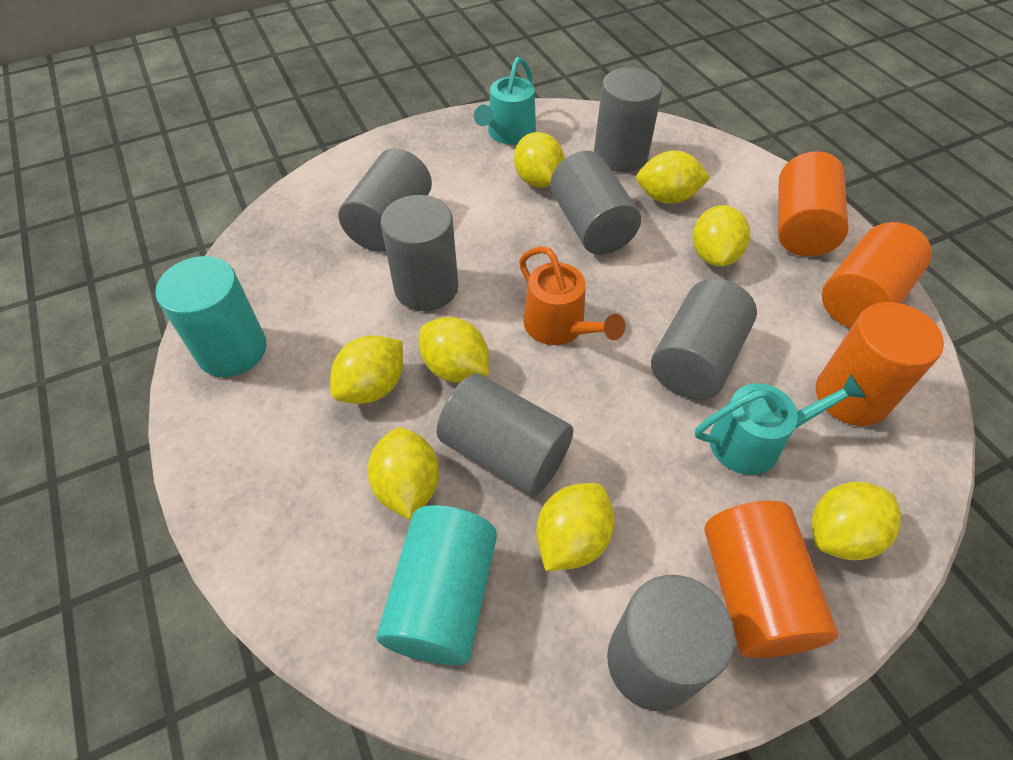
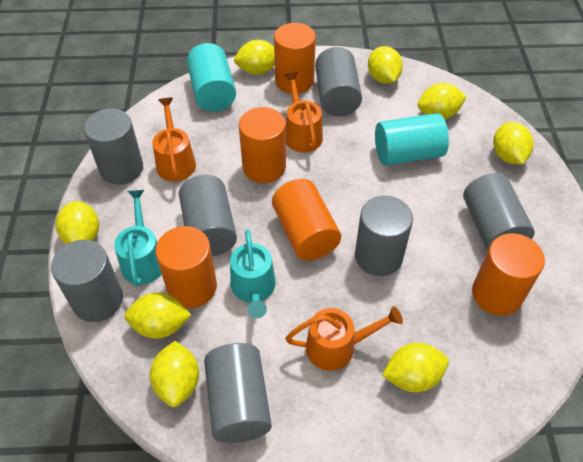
orange cylinder: 4 -> 5
orange watering can: 1 -> 3

